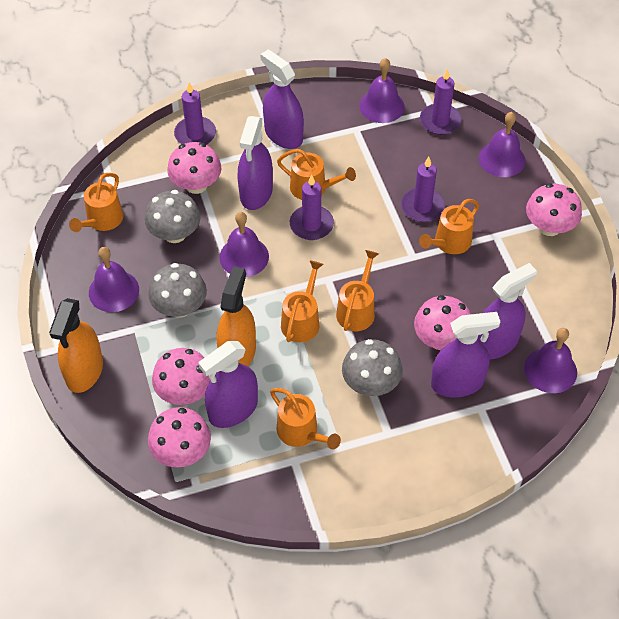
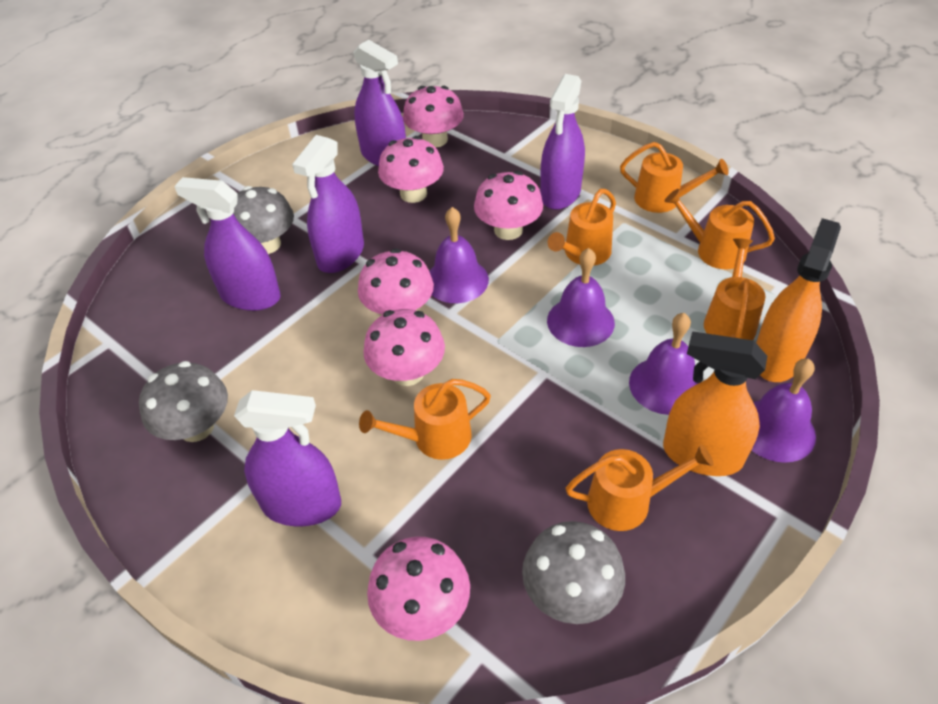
pink mushroom: 5 -> 6
purple bell: 5 -> 4
purple candle: 4 -> 0

